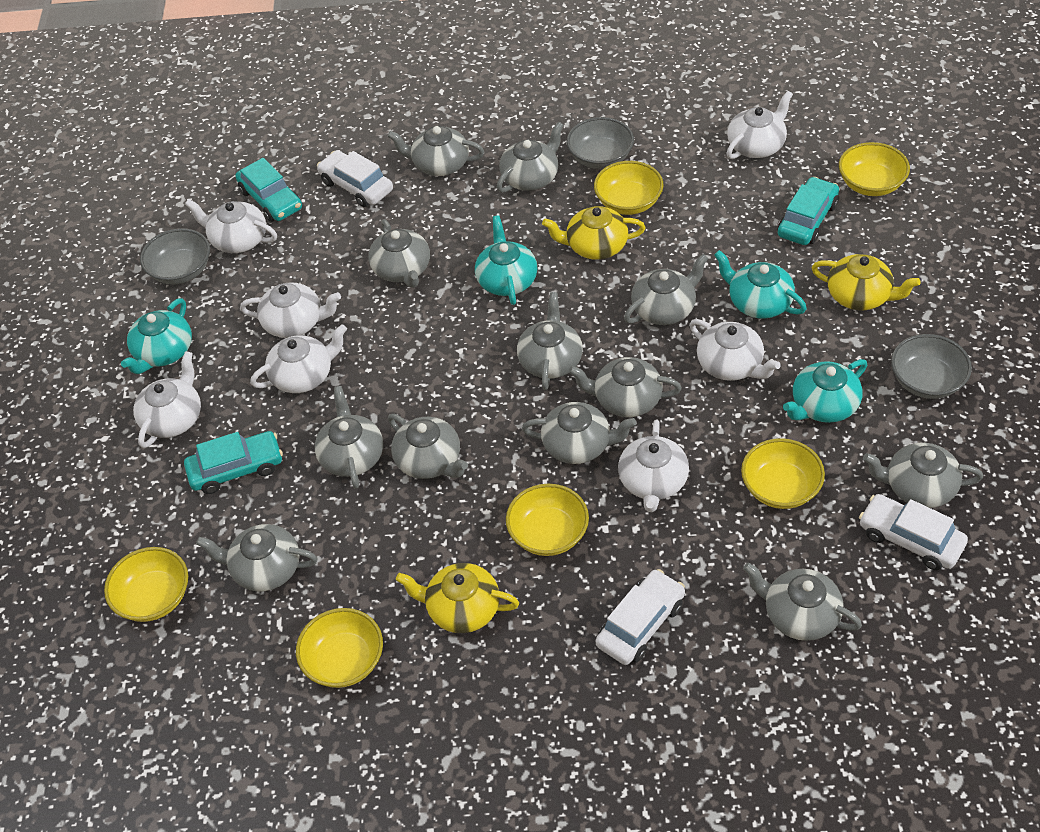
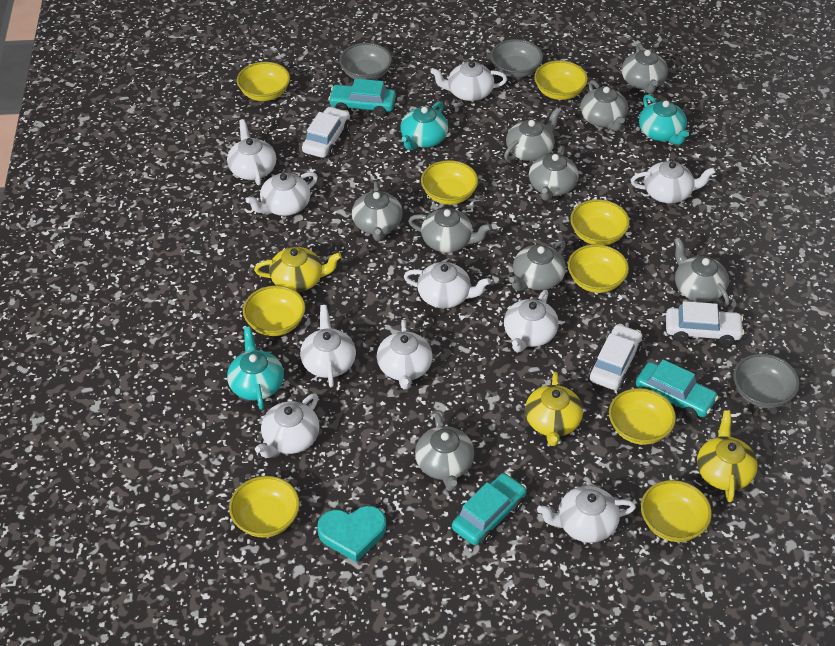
grey teapot: 12 -> 9
turquoise heart: 0 -> 1
turquoise teapot: 4 -> 3
white teapot: 7 -> 10
yellow bowl: 6 -> 9

